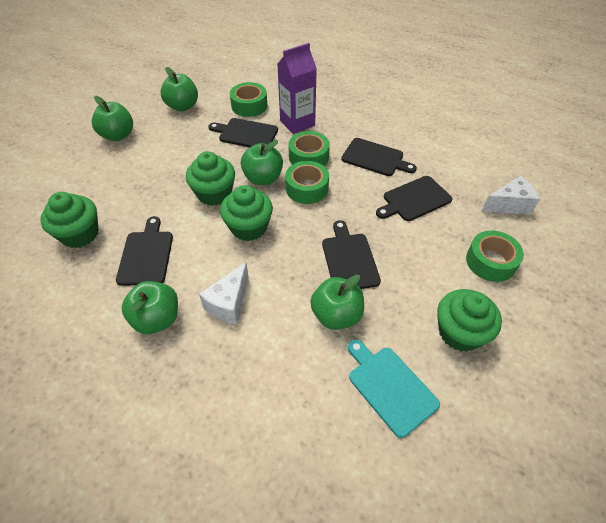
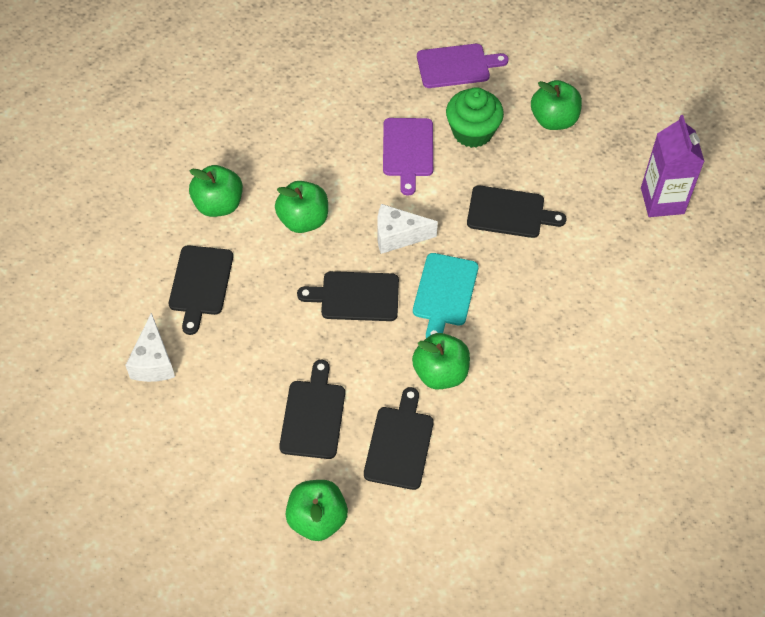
green cupcake: 4 -> 1
green tape: 4 -> 0
purple cutting board: 0 -> 2

